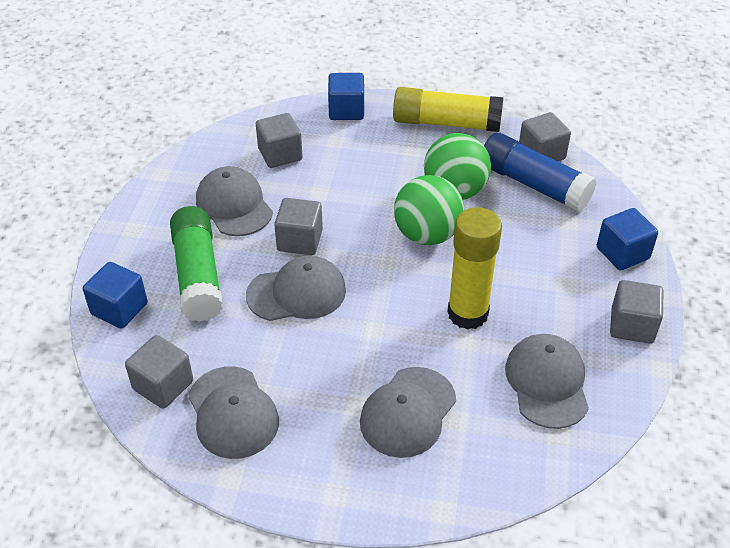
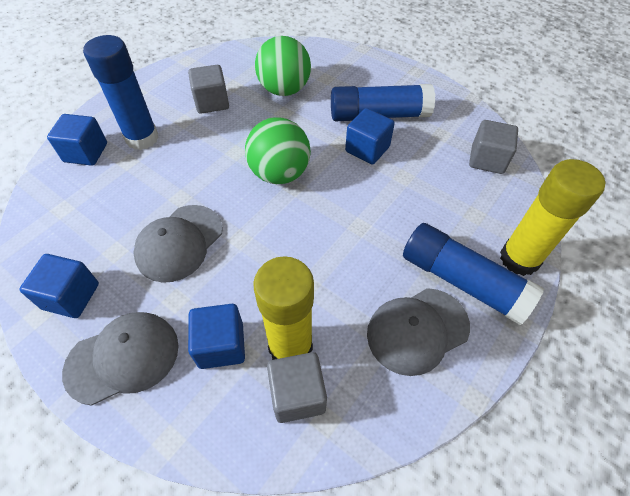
blue cube: 3 -> 4
blue glue stick: 1 -> 3
green glue stick: 1 -> 0
grey cap: 5 -> 3
grey cube: 5 -> 3

